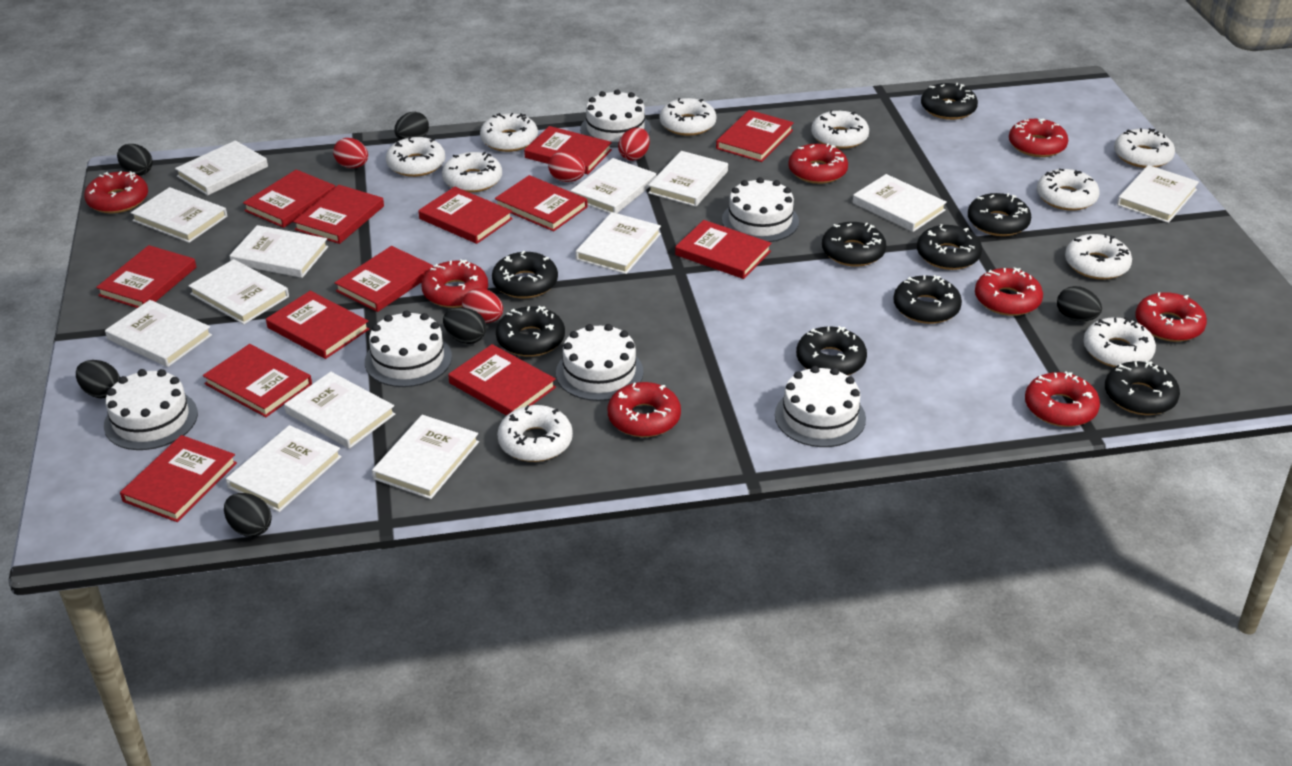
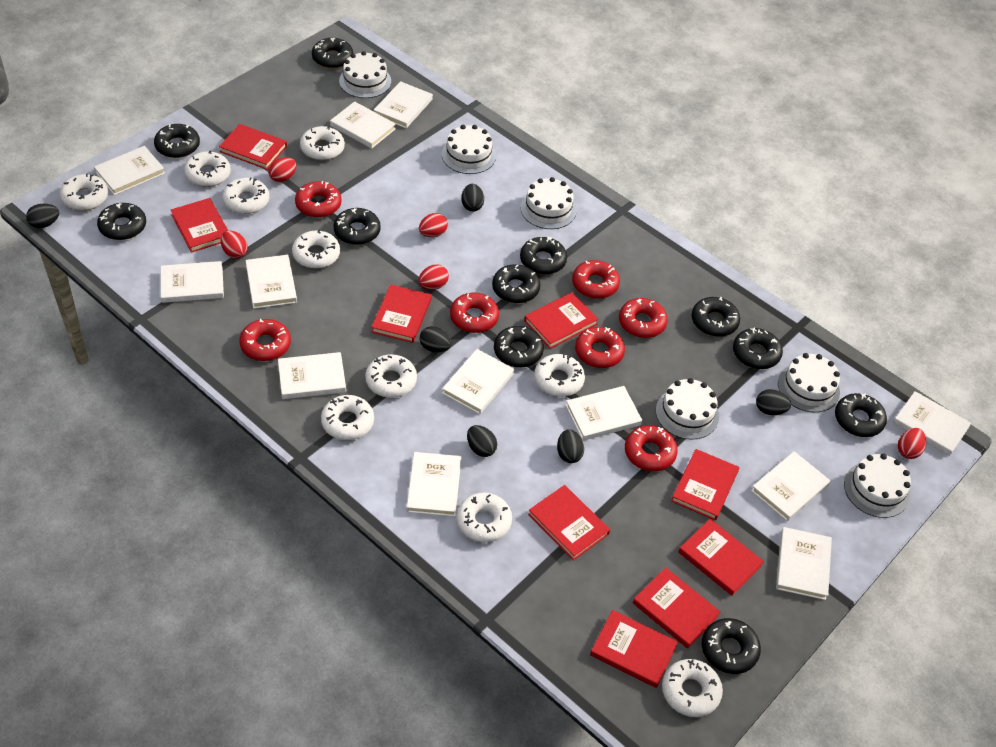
black donut: 9 -> 11
red book: 13 -> 9
red donut: 8 -> 7
red egg: 4 -> 5
white book: 13 -> 12

